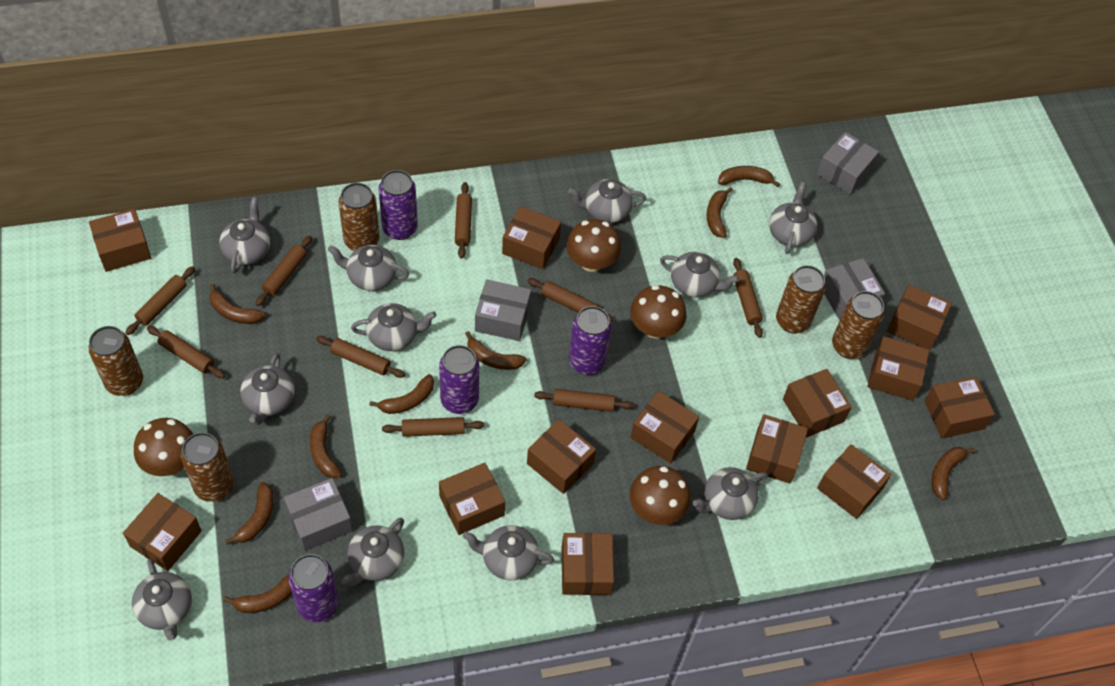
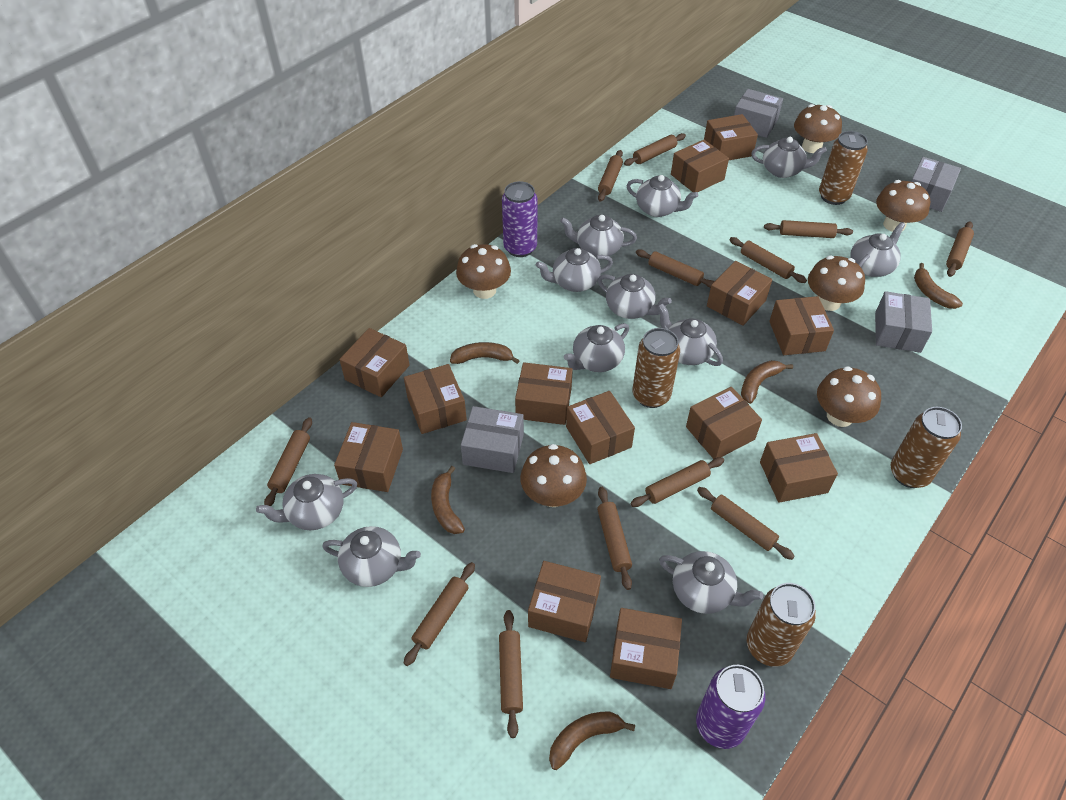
brown banana: 9 -> 5
brown can: 5 -> 4
brown mushroom: 4 -> 6
brown rolling pin: 9 -> 12
purple can: 4 -> 2

